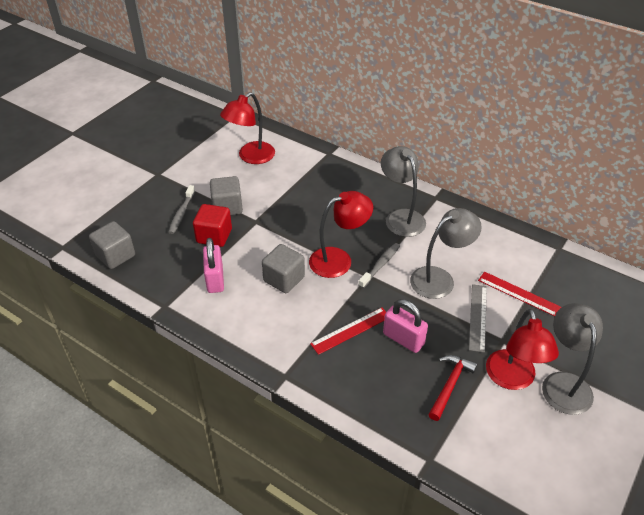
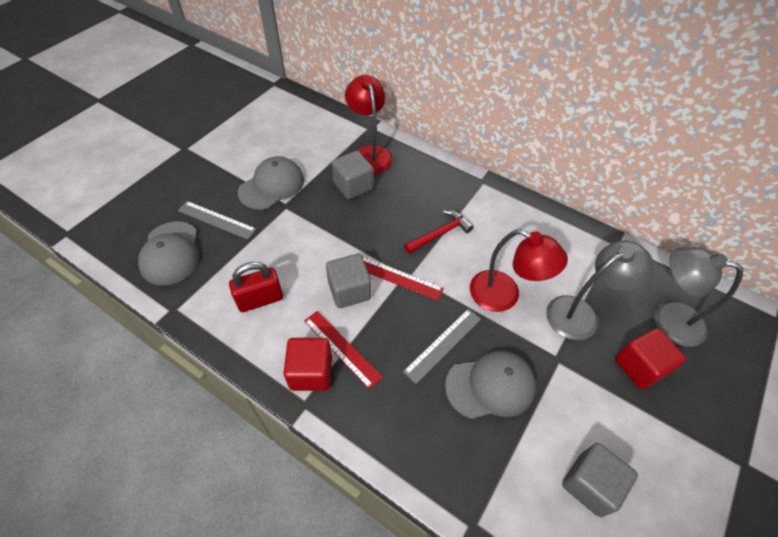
grey cap: 0 -> 3
grey lamp: 3 -> 2
grey ruler: 1 -> 2
grey toothbrush: 2 -> 0
pink padlock: 2 -> 0
red cube: 1 -> 2
red lamp: 3 -> 2
red padlock: 0 -> 1

